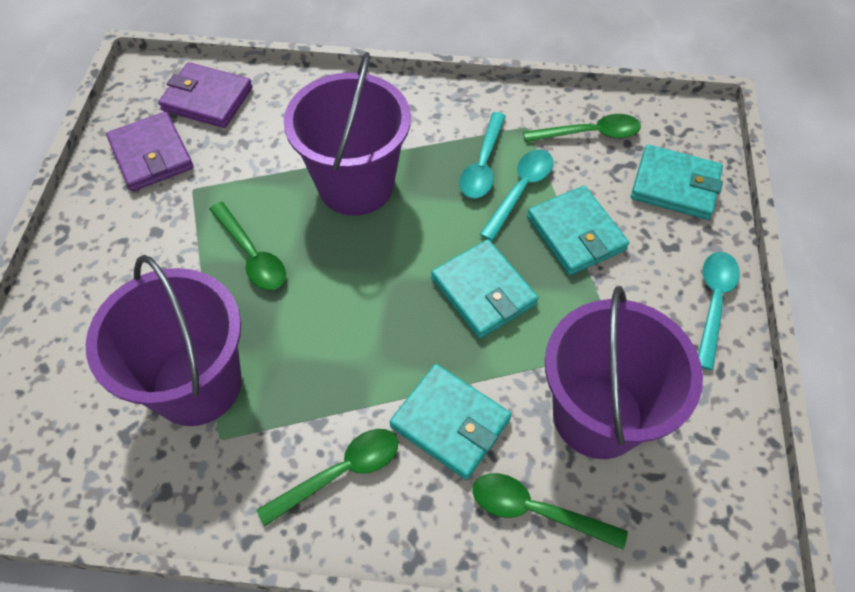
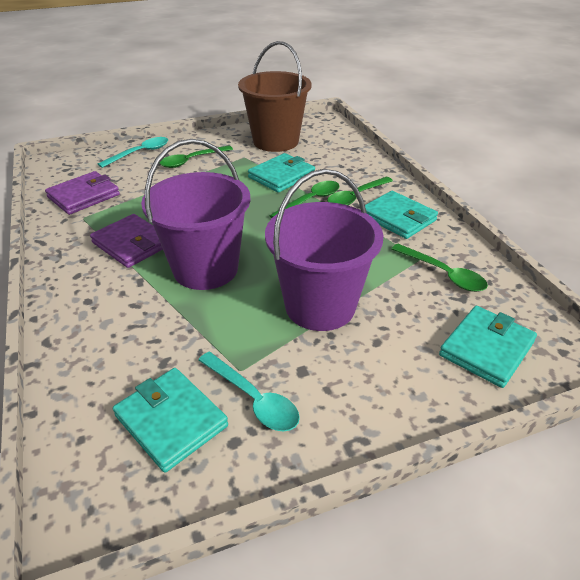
brown bucket: 0 -> 1
purple bucket: 3 -> 2
turquoise spoon: 3 -> 2

